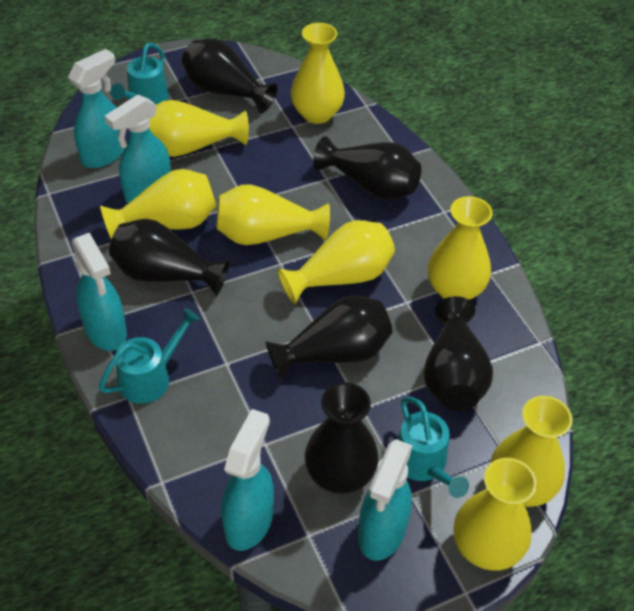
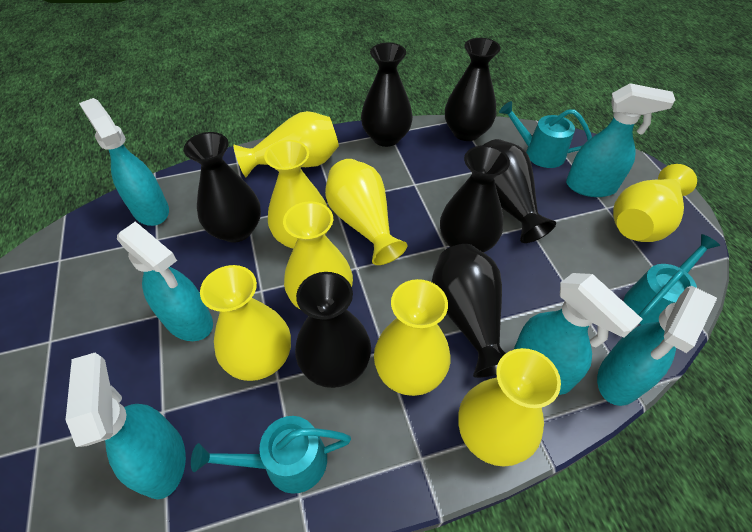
black vase: 6 -> 7
turquoise spray bottle: 5 -> 6

